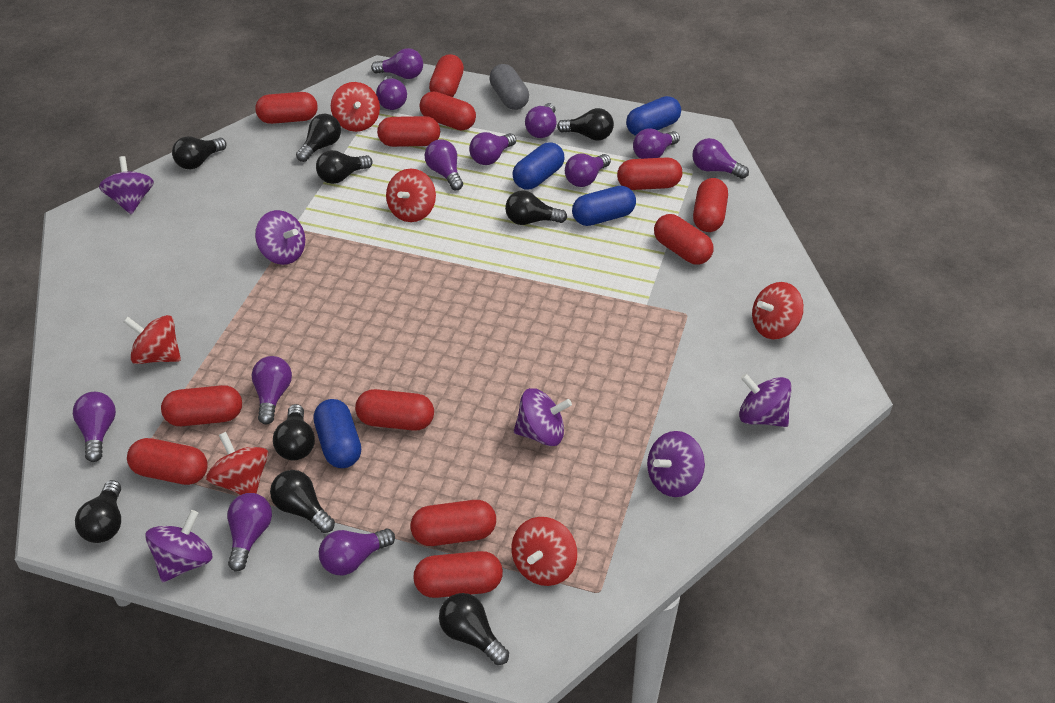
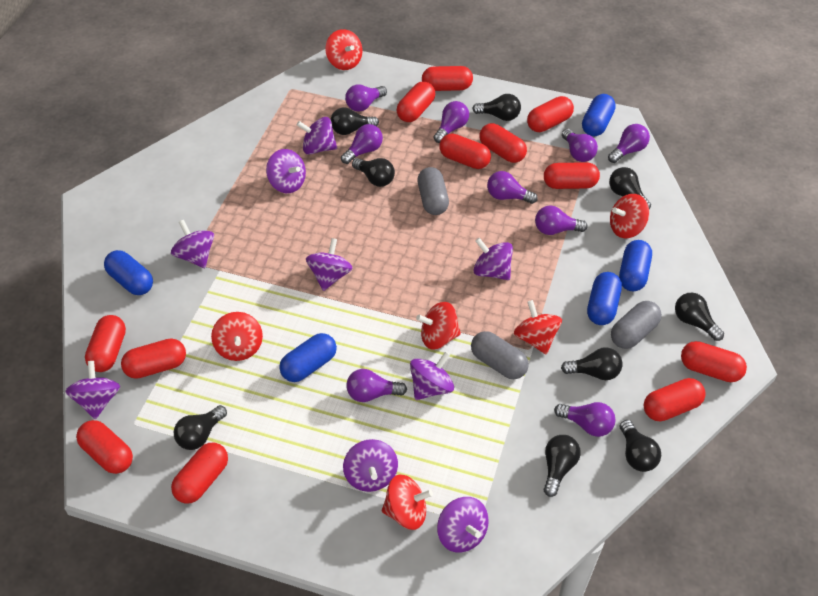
blue capsule: 4 -> 5
grey capsule: 1 -> 3
purple light bulb: 12 -> 9
purple spinning top: 6 -> 9

